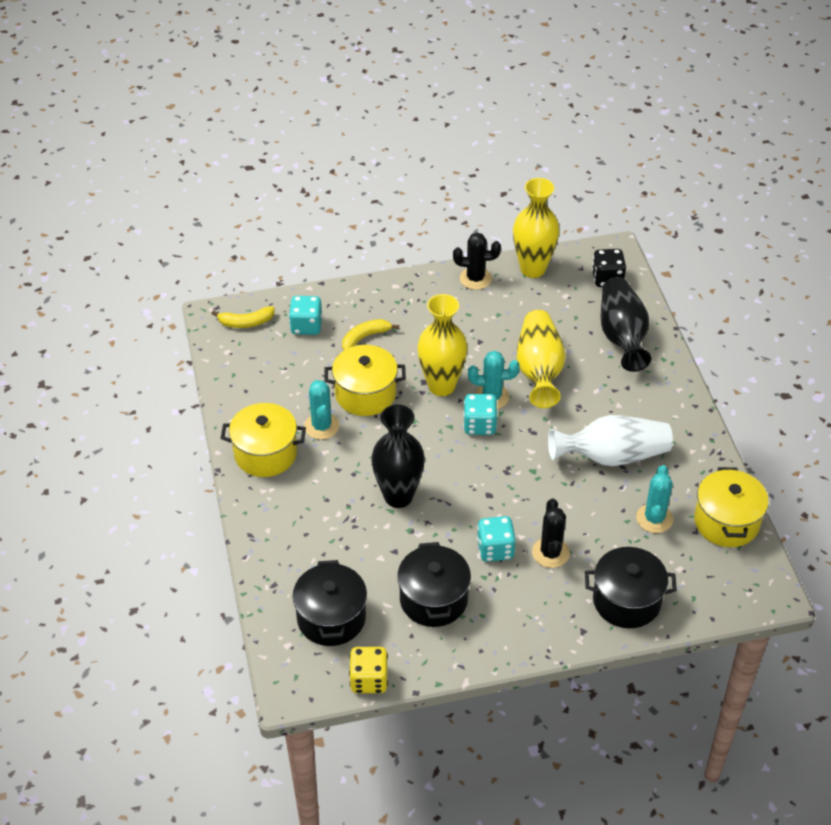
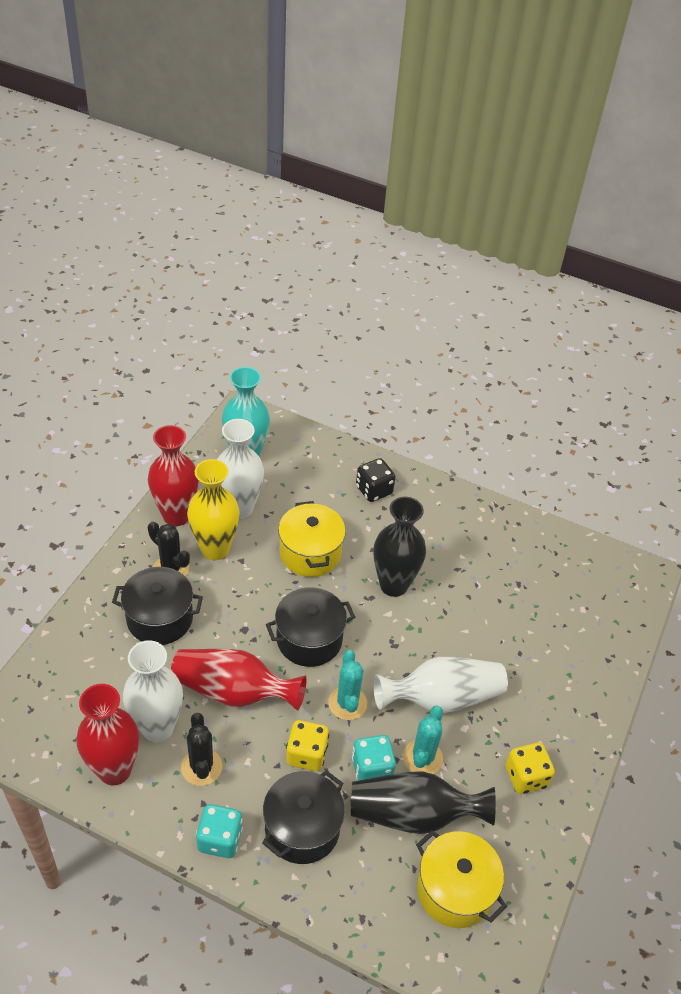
red vase: 0 -> 3
turquoise cactus: 3 -> 2
turquoise dice: 3 -> 2
turquoise vase: 0 -> 1
white vase: 1 -> 3
yellow banana: 2 -> 0
yellow dice: 1 -> 2
yellow pot: 3 -> 2
yellow vase: 3 -> 1

